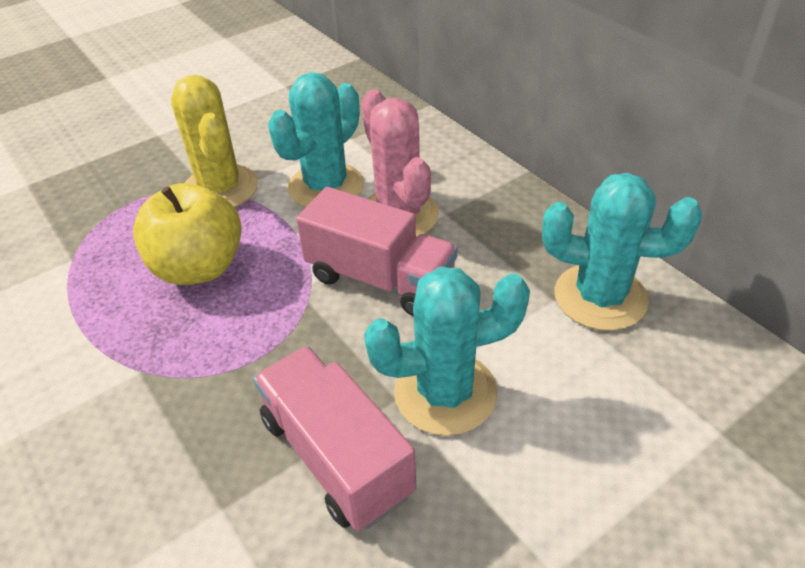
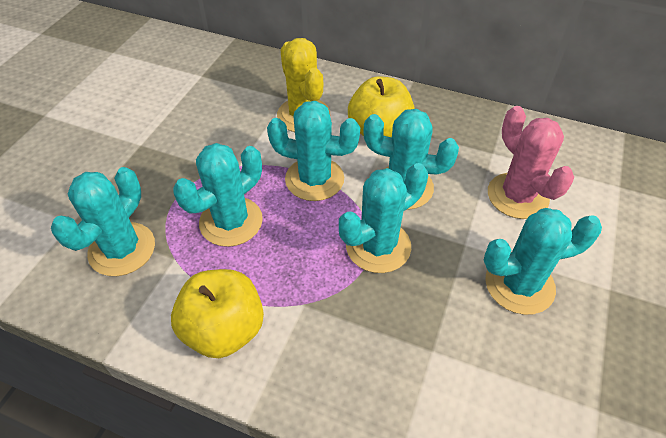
pink truck: 2 -> 0
turquoise cactus: 3 -> 6
yellow apple: 1 -> 2

